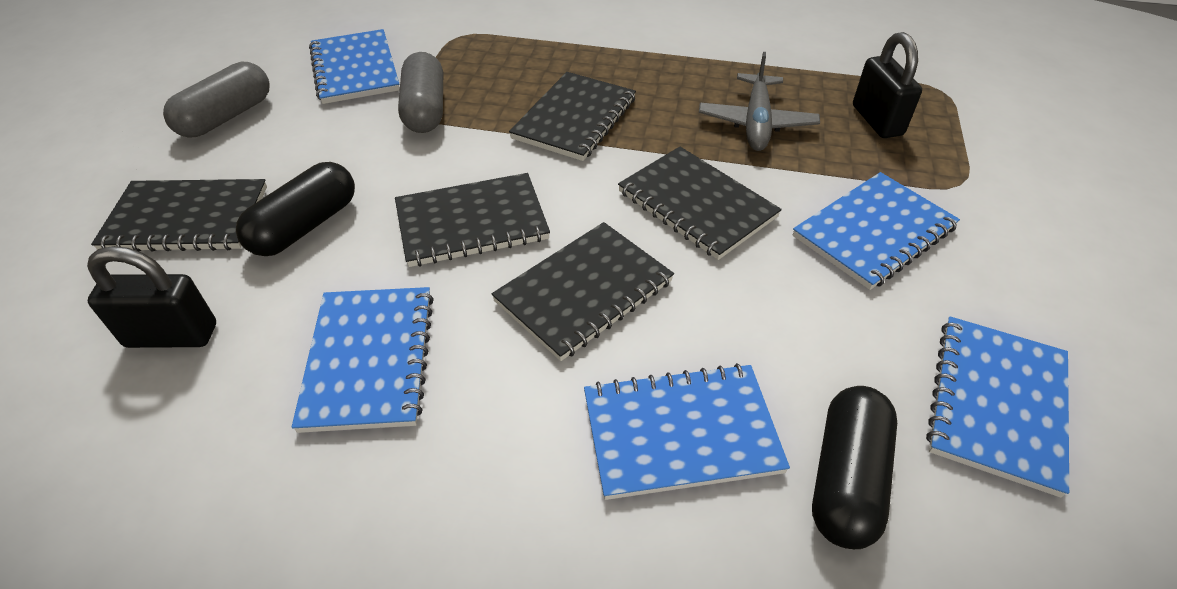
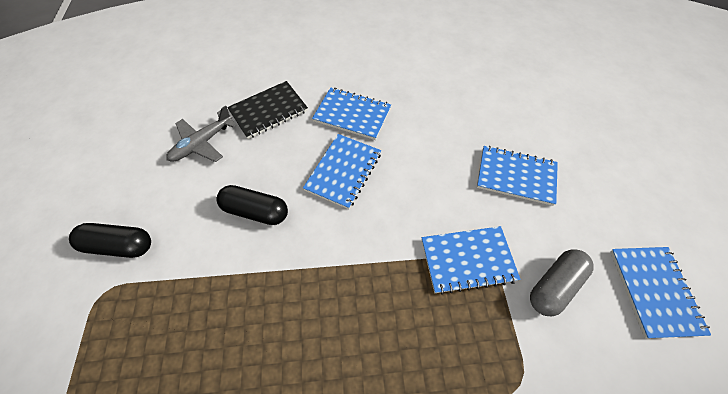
black notebook: 5 -> 1
black padlock: 2 -> 0
grey capsule: 2 -> 1

